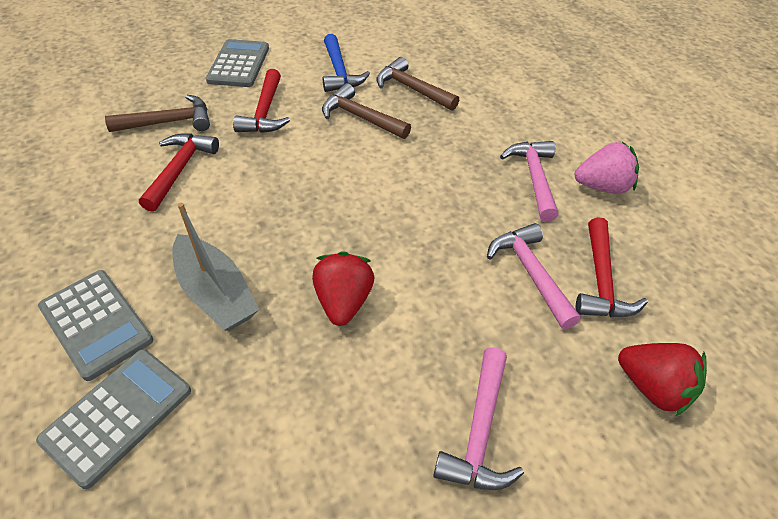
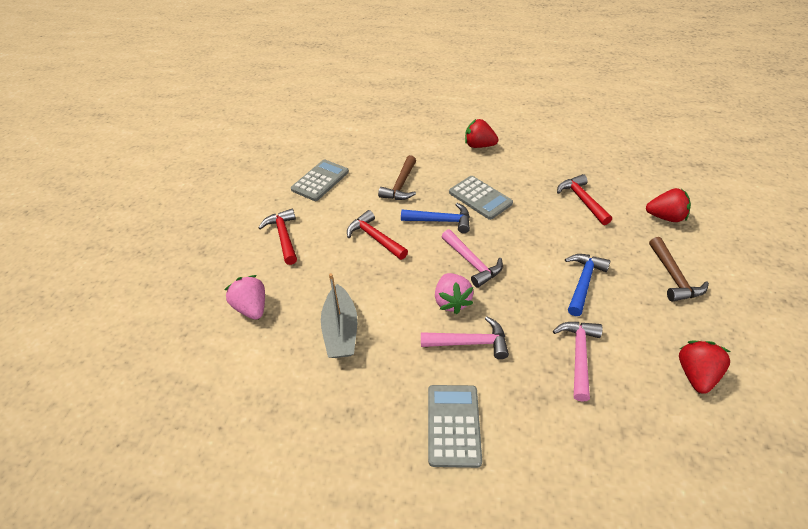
blue hammer: 1 -> 2
brown hammer: 3 -> 2
pink strawberry: 1 -> 2
red strawberry: 2 -> 3

